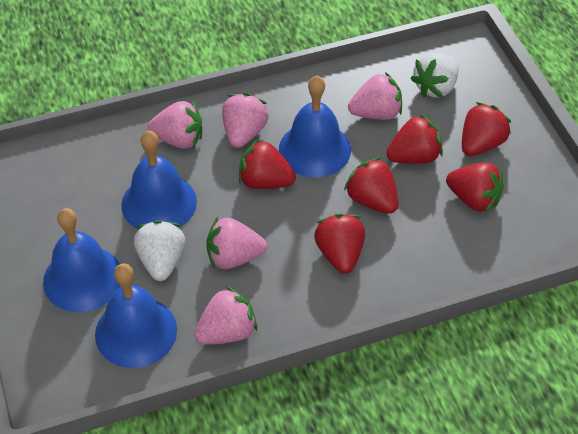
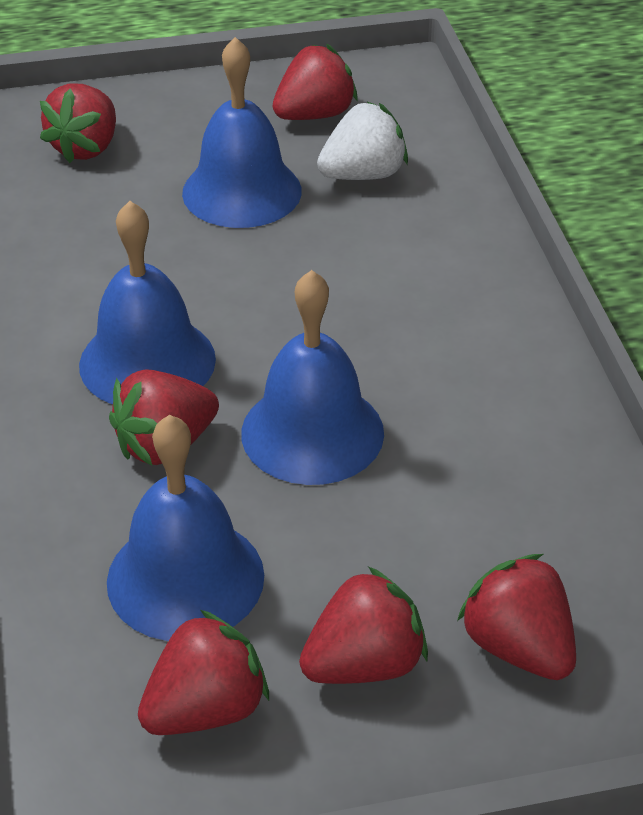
pink strawberry: 5 -> 0
white strawberry: 2 -> 1

